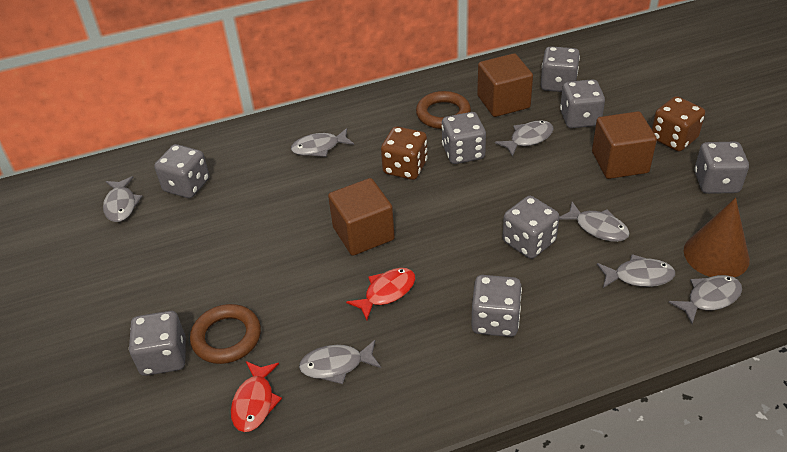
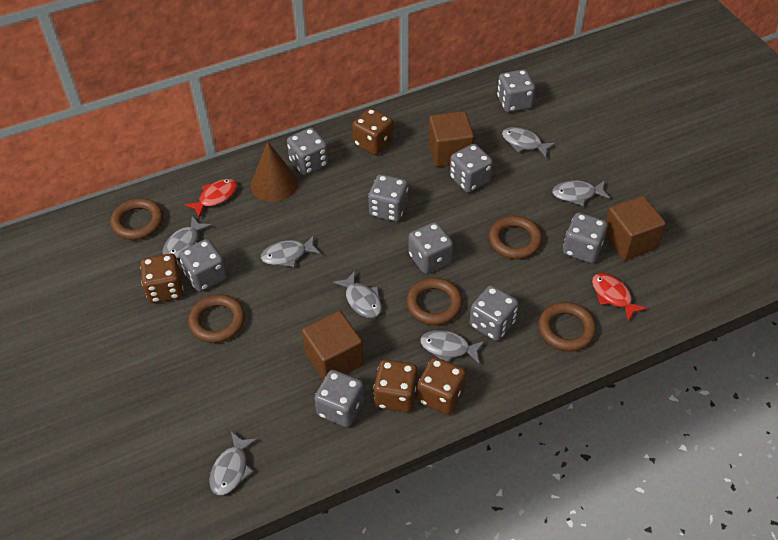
brown dice: 2 -> 4
brown ring: 2 -> 5
grey dice: 8 -> 9

